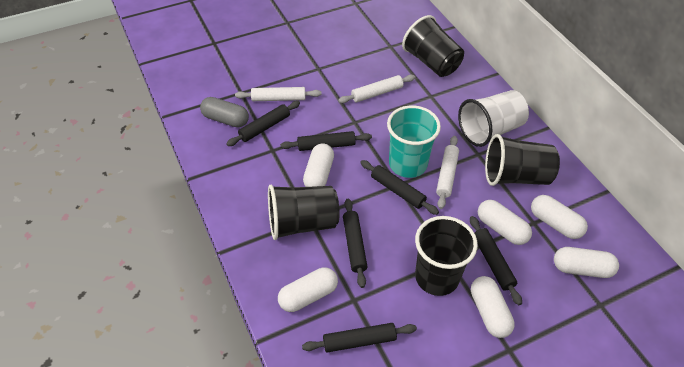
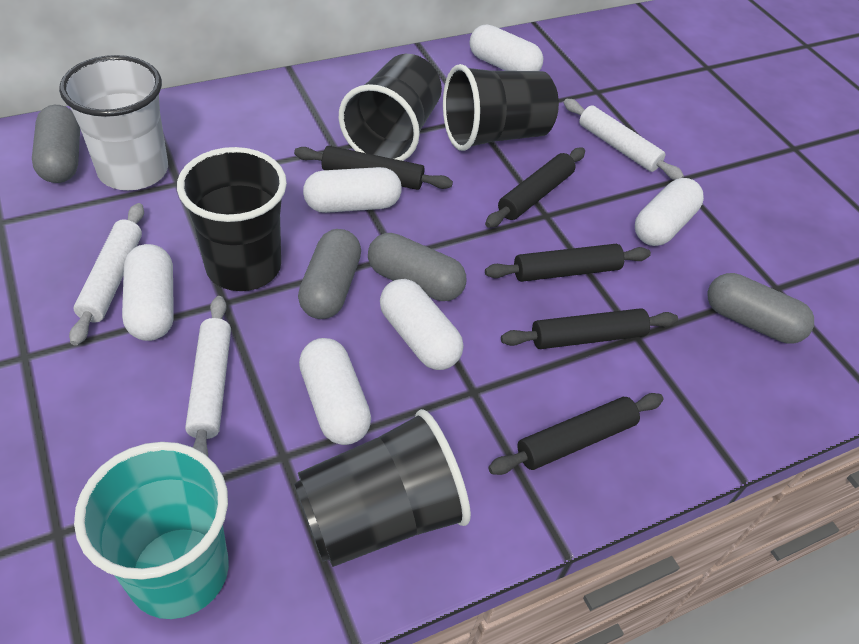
black rolling pin: 6 -> 5
grey capsule: 1 -> 4

